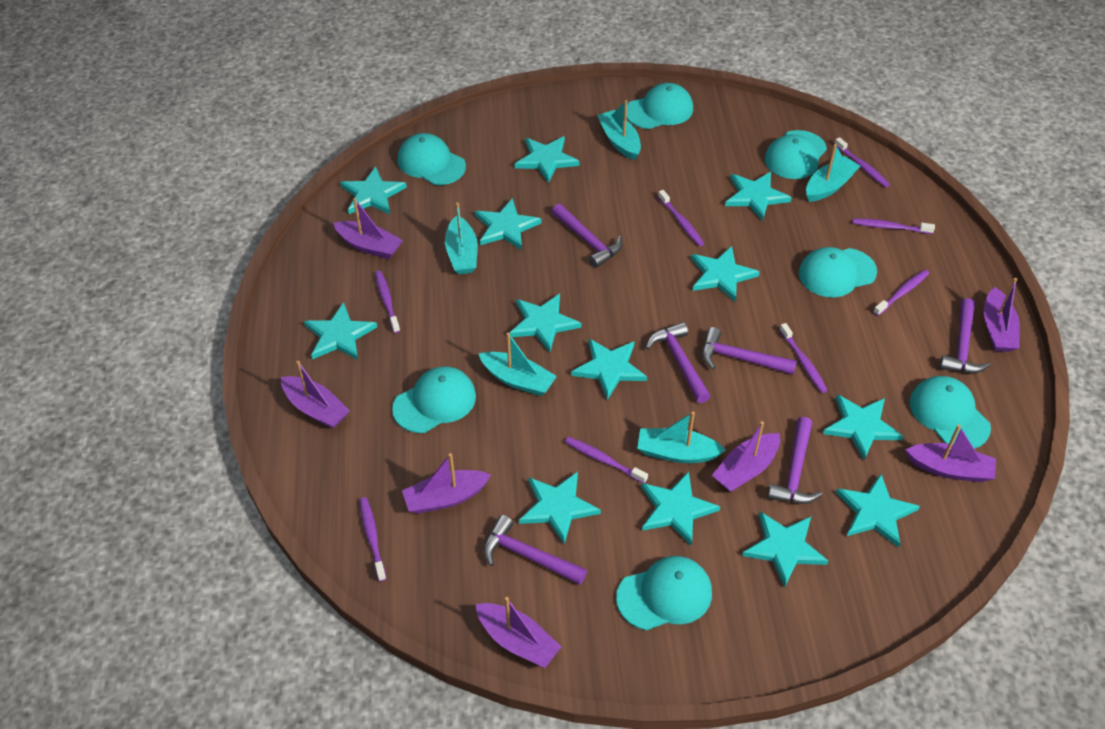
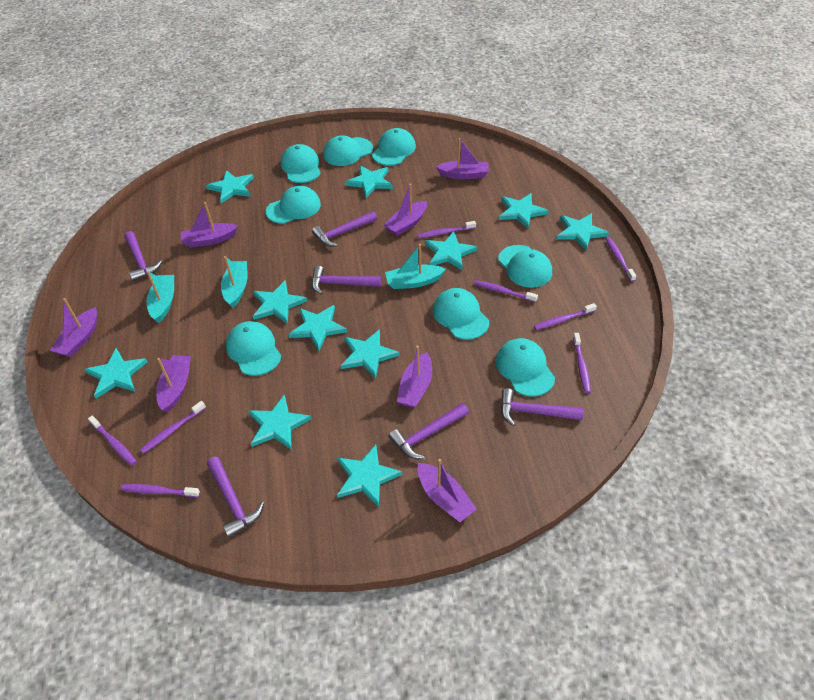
turquoise boat: 5 -> 3
turquoise cap: 7 -> 8
turquoise star: 13 -> 11

